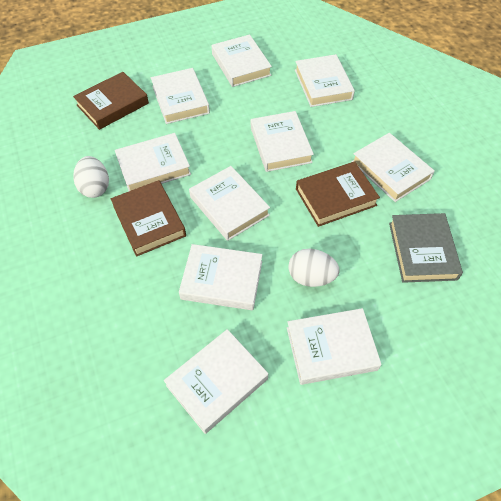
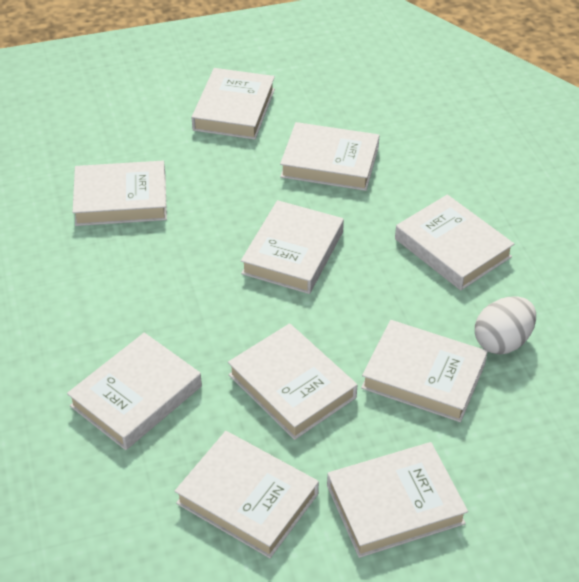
brown book: 3 -> 0
grey book: 1 -> 0
white egg: 2 -> 1

